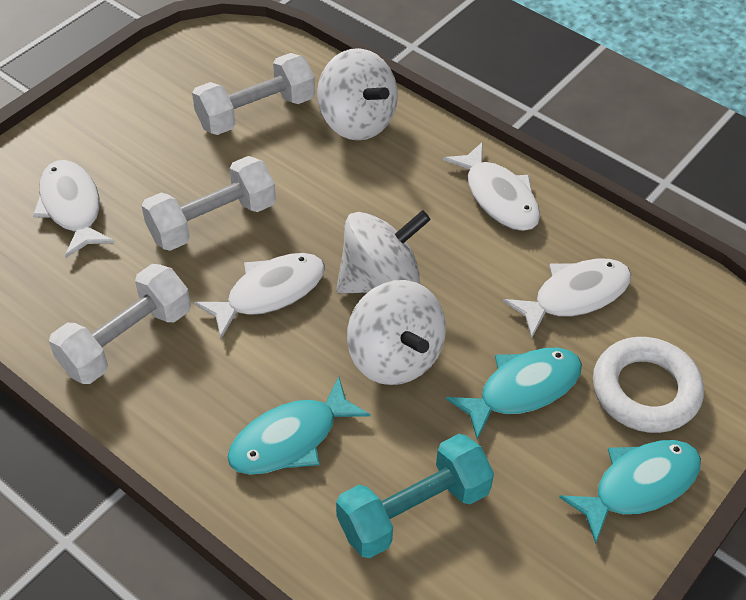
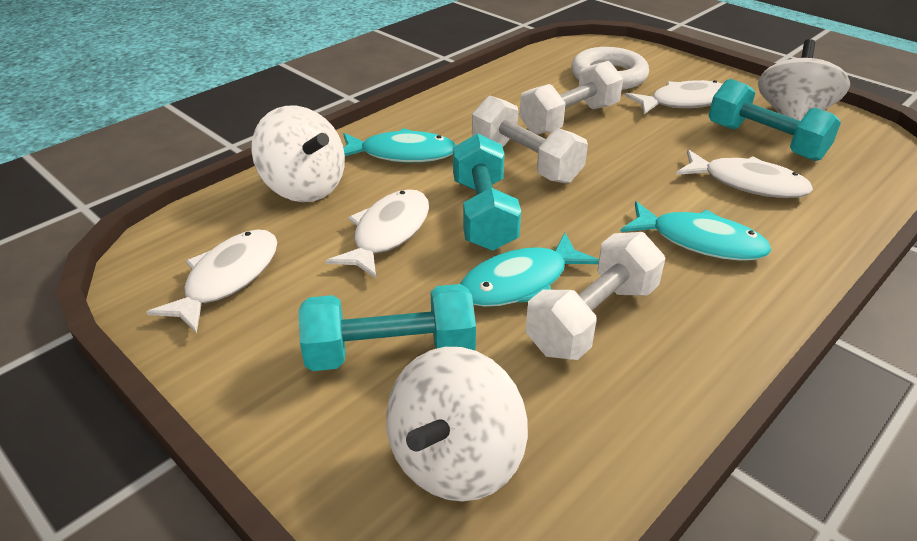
turquoise dumbbell: 1 -> 3

